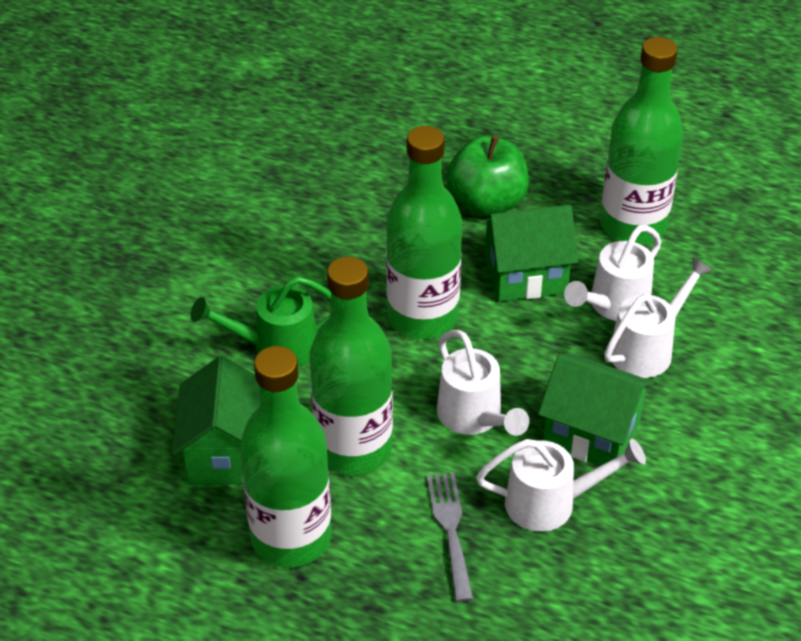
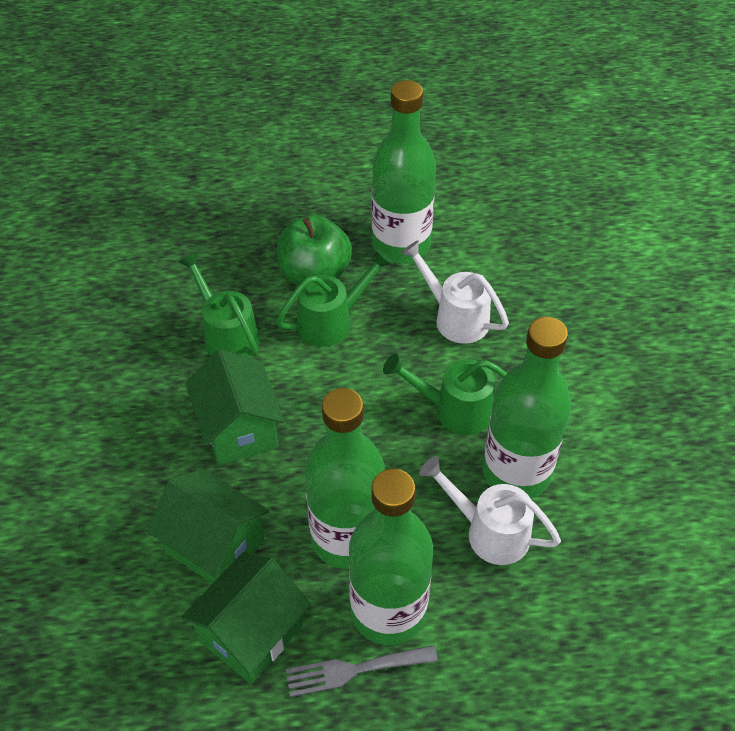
green watering can: 1 -> 3
white watering can: 4 -> 2

